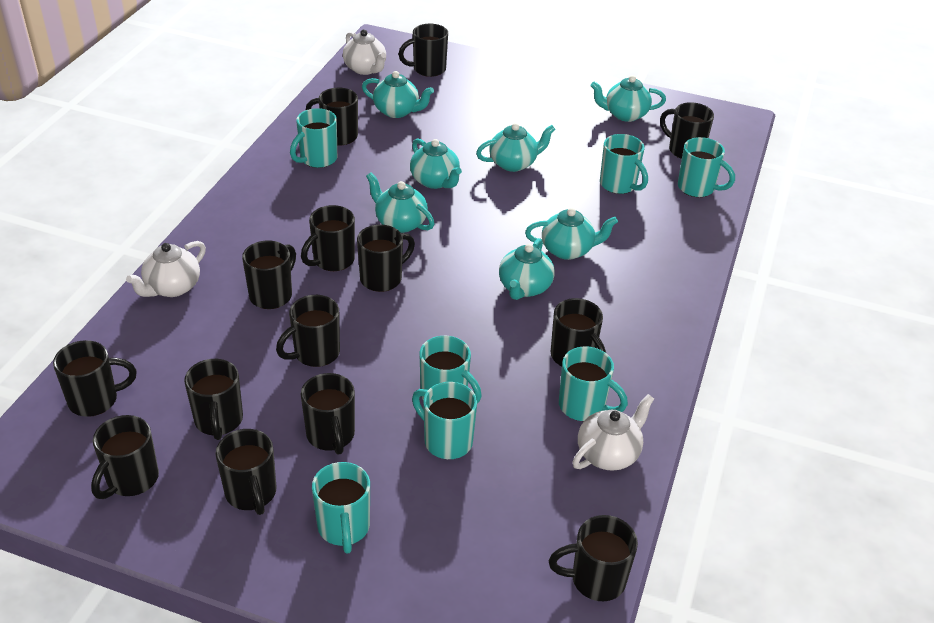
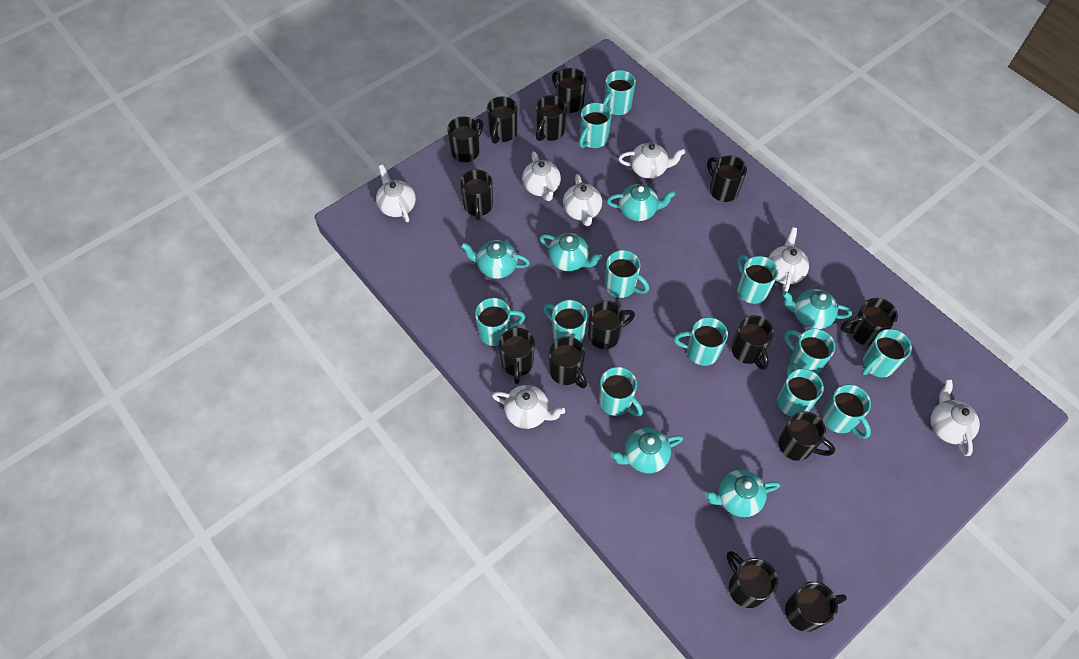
turquoise mug: 7 -> 12
turquoise teapot: 7 -> 6
white teapot: 3 -> 7

